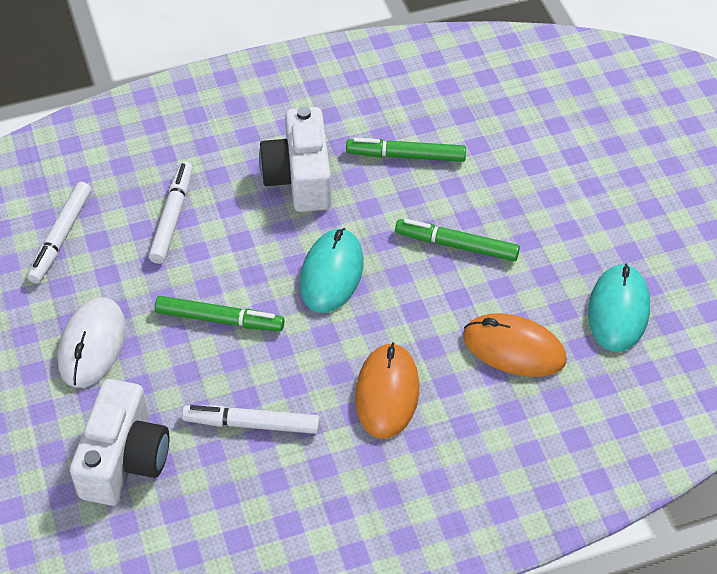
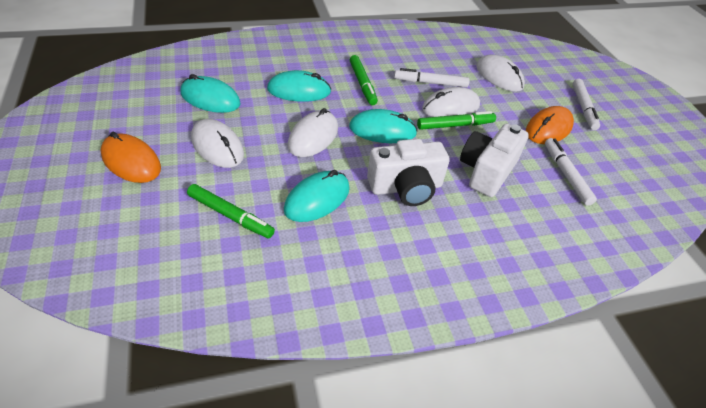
turquoise mouse: 2 -> 4
white mouse: 1 -> 4

